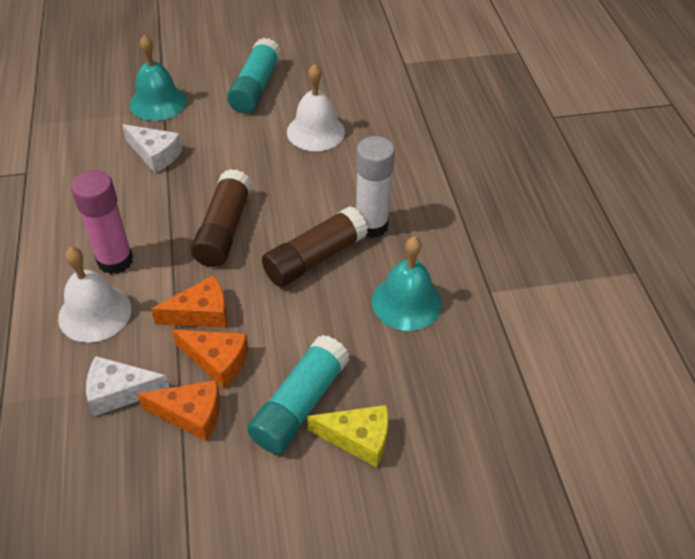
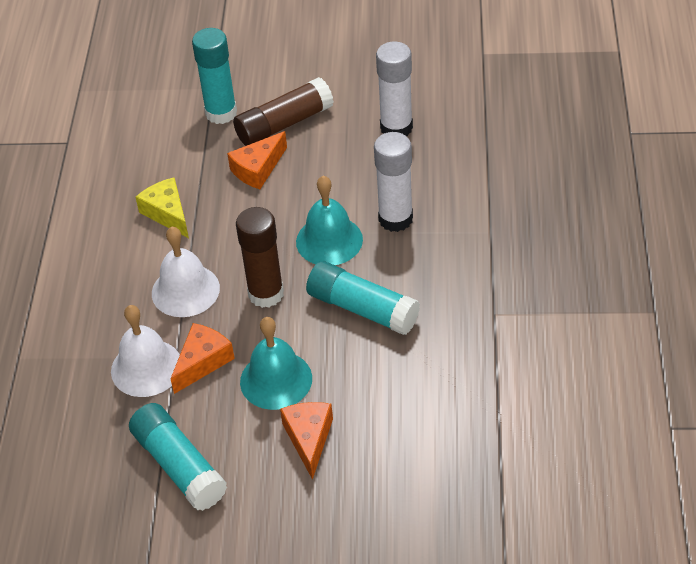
pink glue stick: 1 -> 0
turquoise glue stick: 2 -> 3
white cheese: 2 -> 0
white glue stick: 1 -> 2

